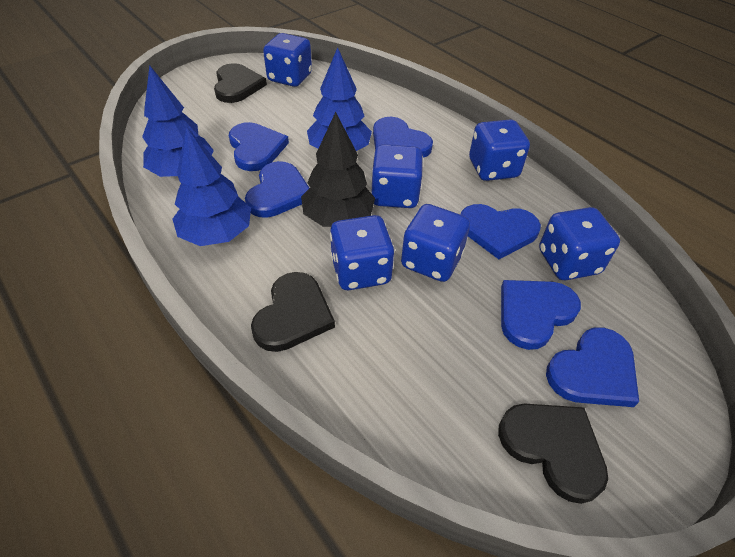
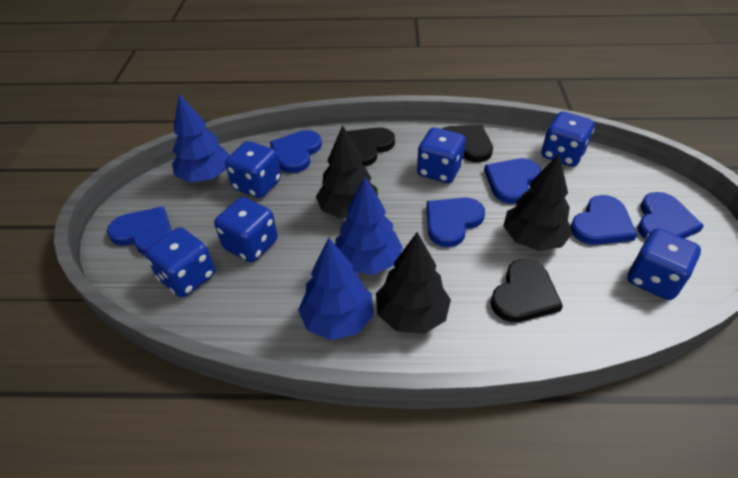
black tree: 1 -> 3

